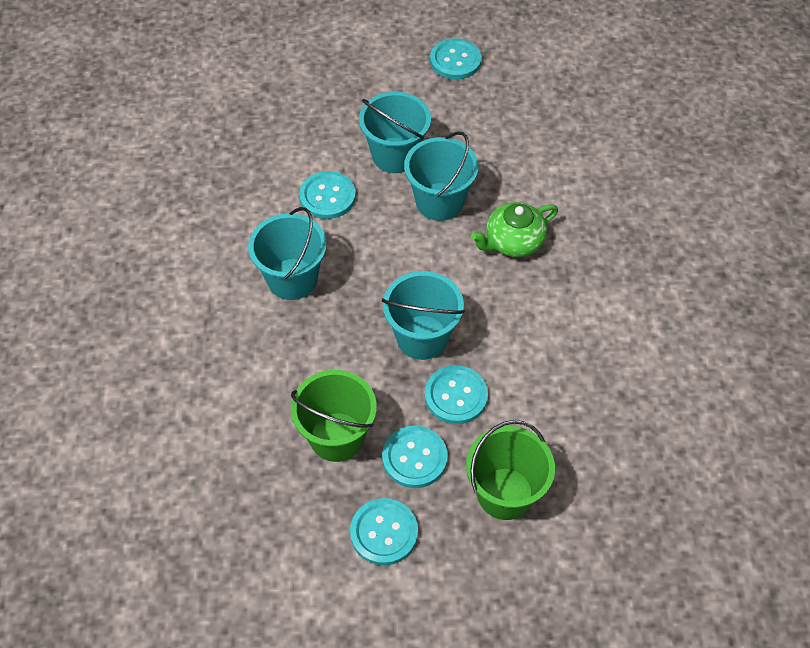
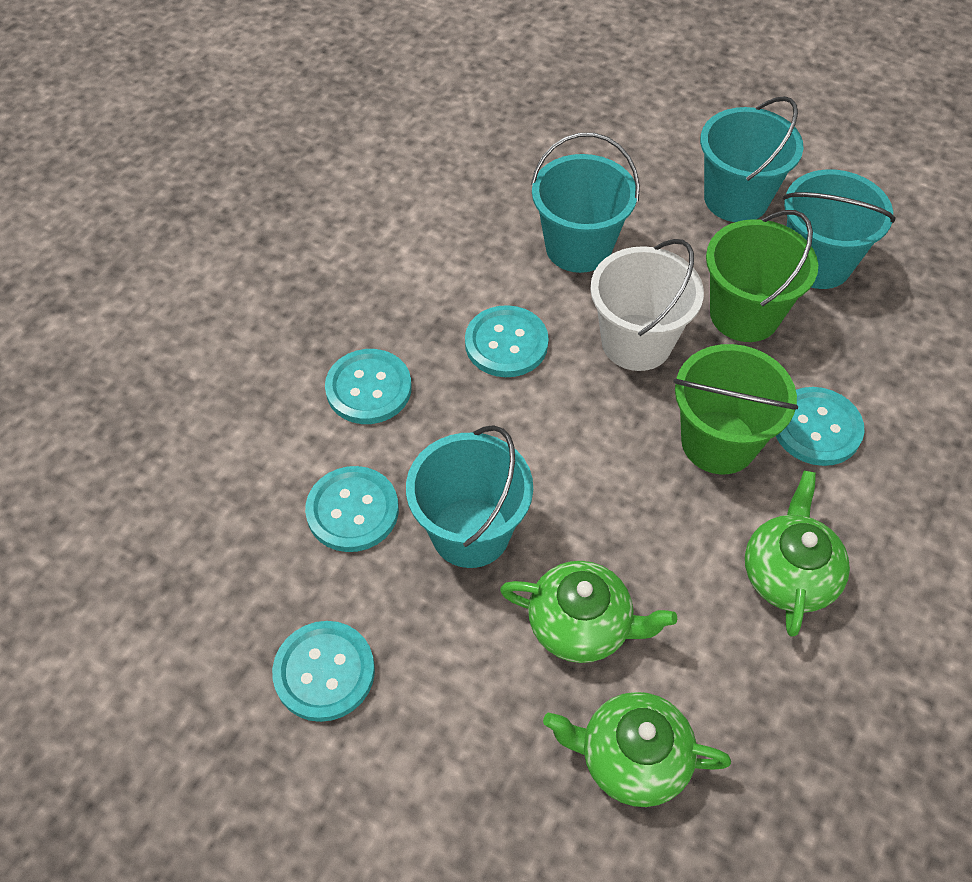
green teapot: 1 -> 3
white bucket: 0 -> 1

